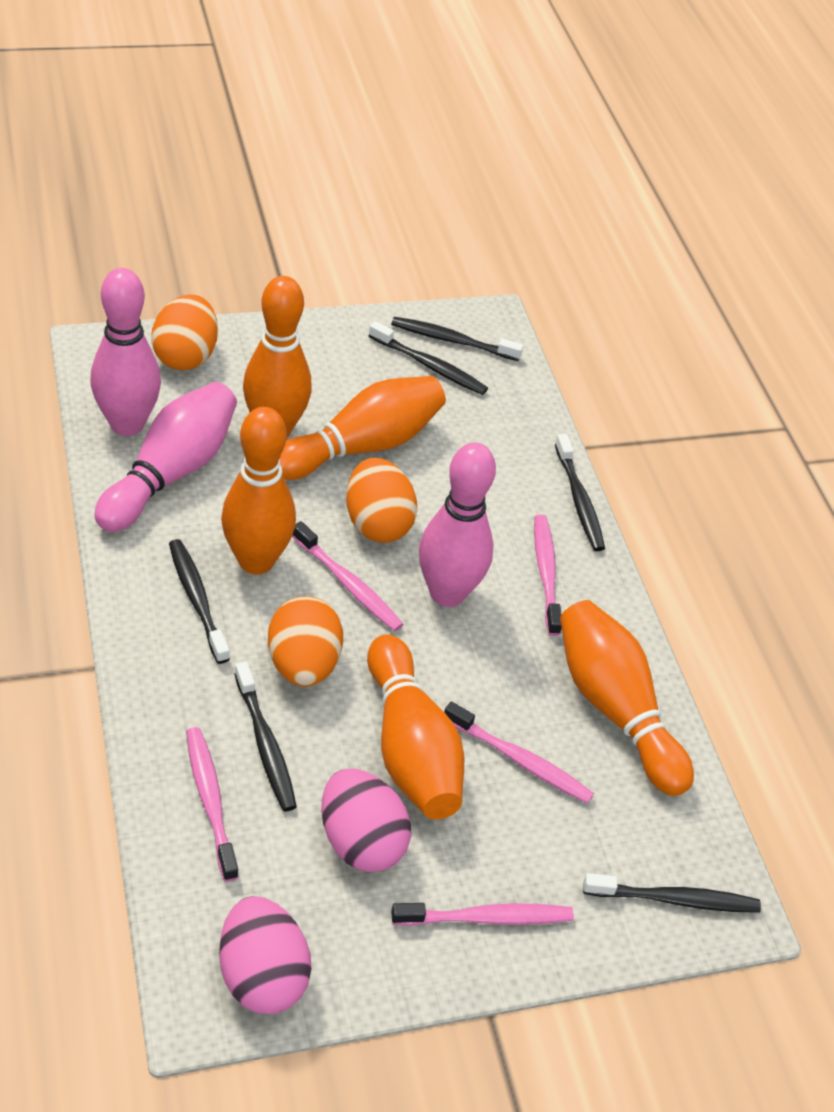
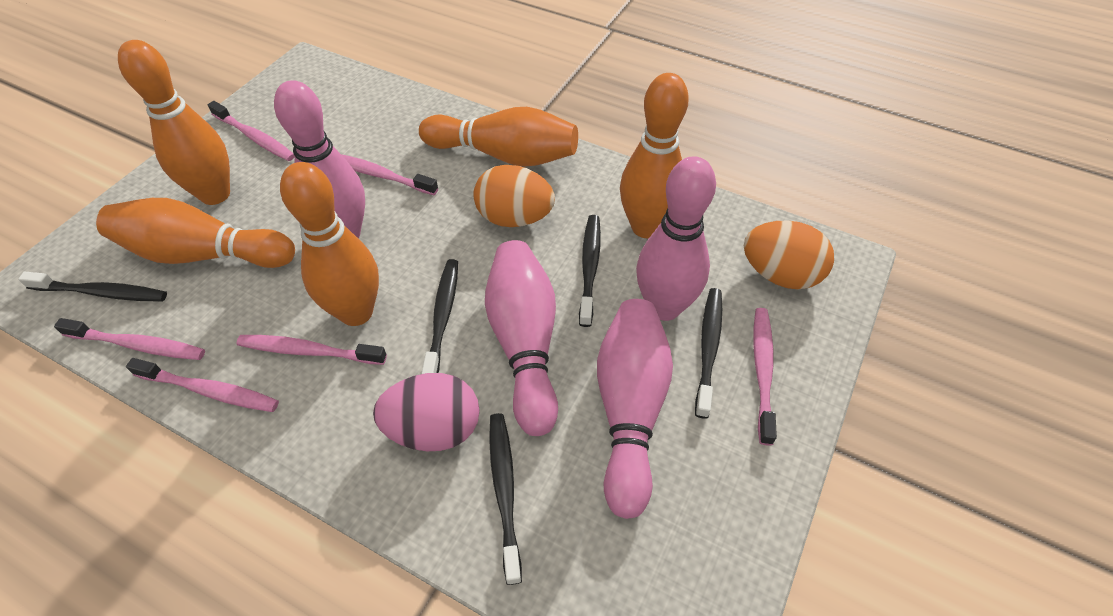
black toothbrush: 6 -> 5
orange egg: 3 -> 2
pink bowling pin: 3 -> 4
pink egg: 2 -> 1
pink toothbrush: 5 -> 6

